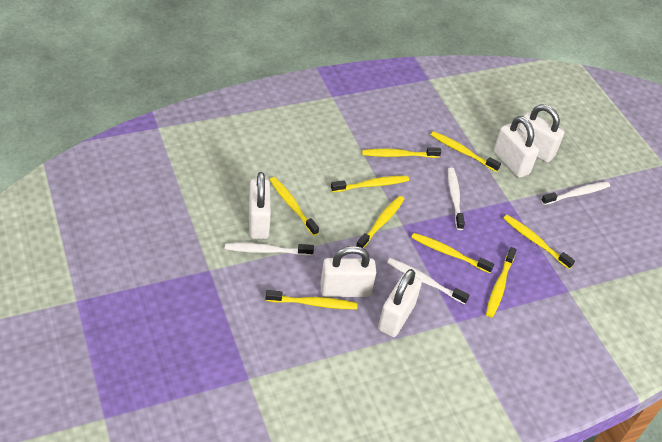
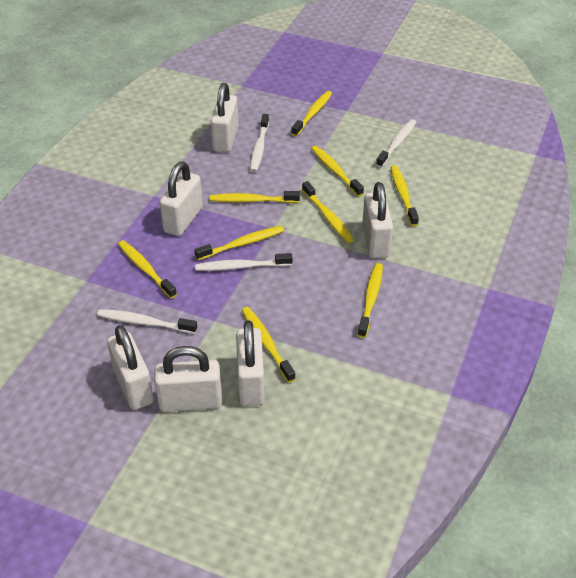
white padlock: 5 -> 6

